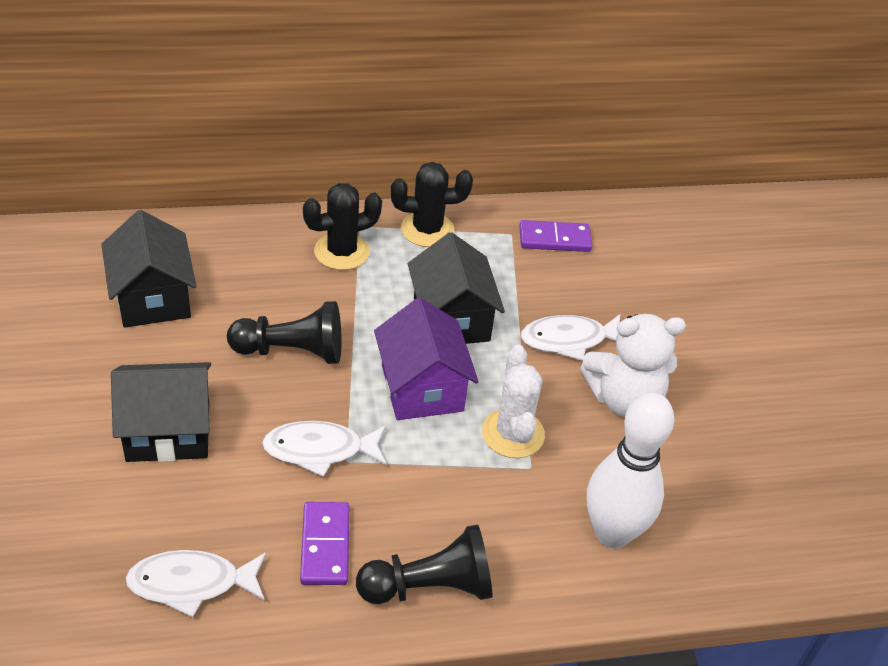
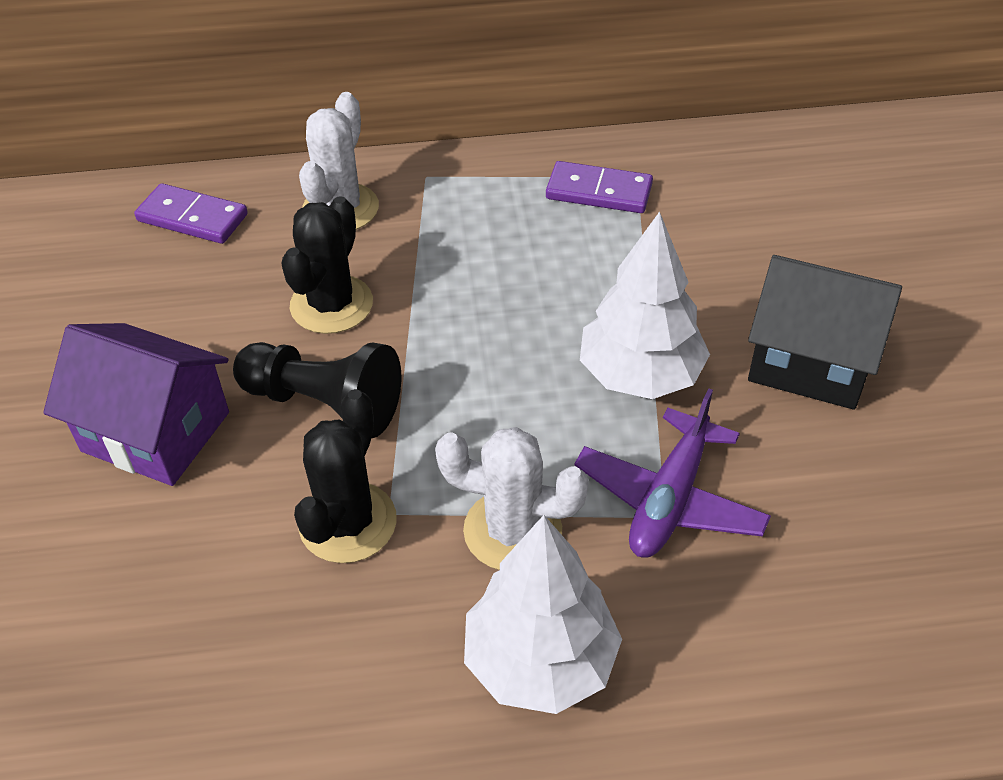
black house: 3 -> 1
black pawn: 2 -> 1
purple plane: 0 -> 1
white bowling pin: 1 -> 0
white cactus: 1 -> 2
white fish: 3 -> 0
white teddy bear: 1 -> 0
white tree: 0 -> 2

